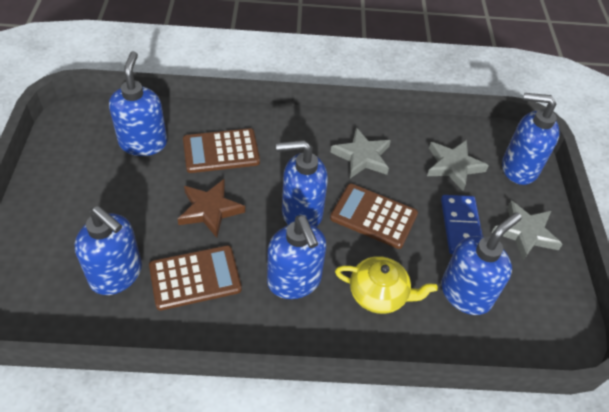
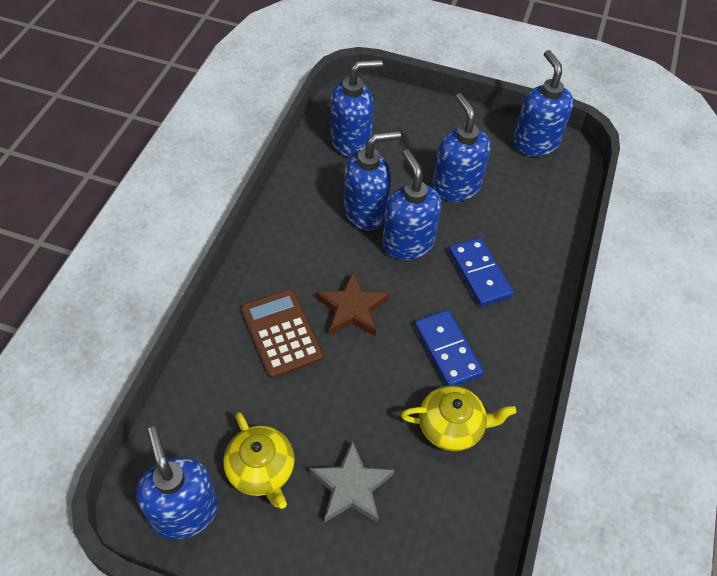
blue domino: 1 -> 2
brown calculator: 3 -> 1
grey star: 3 -> 1
yellow teapot: 1 -> 2

